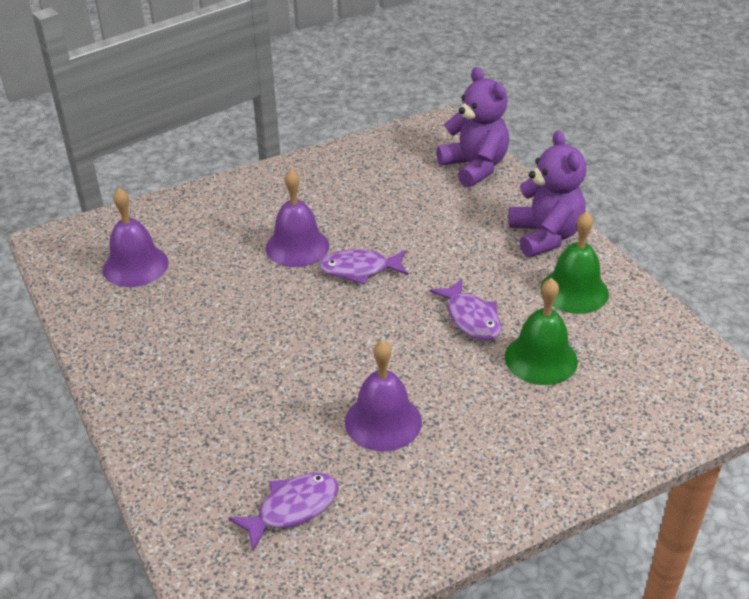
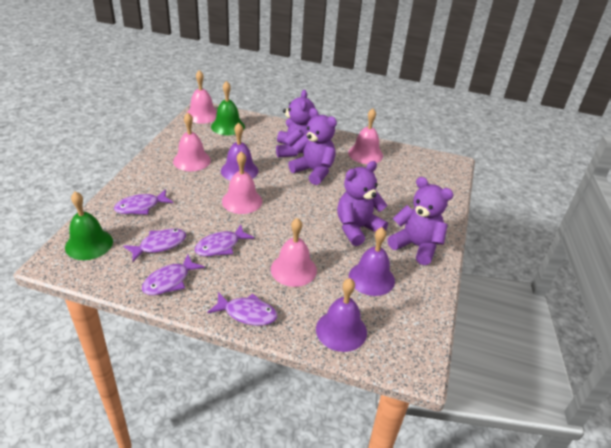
pink bell: 0 -> 5
purple fish: 3 -> 5
purple teddy bear: 2 -> 4

